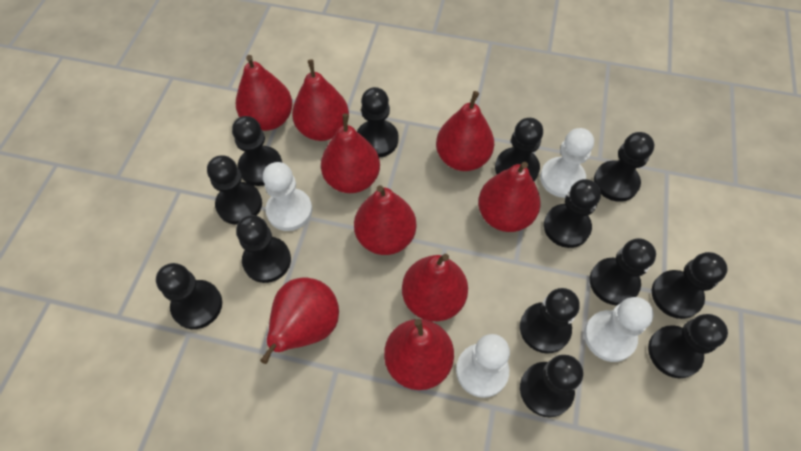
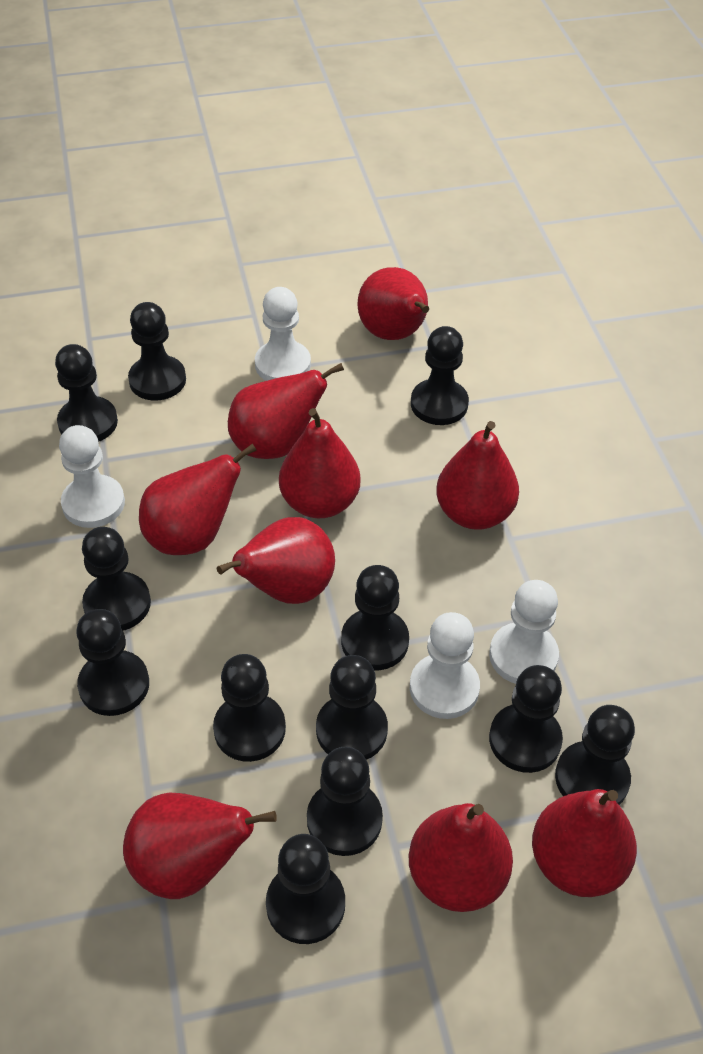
black pawn: 13 -> 12

